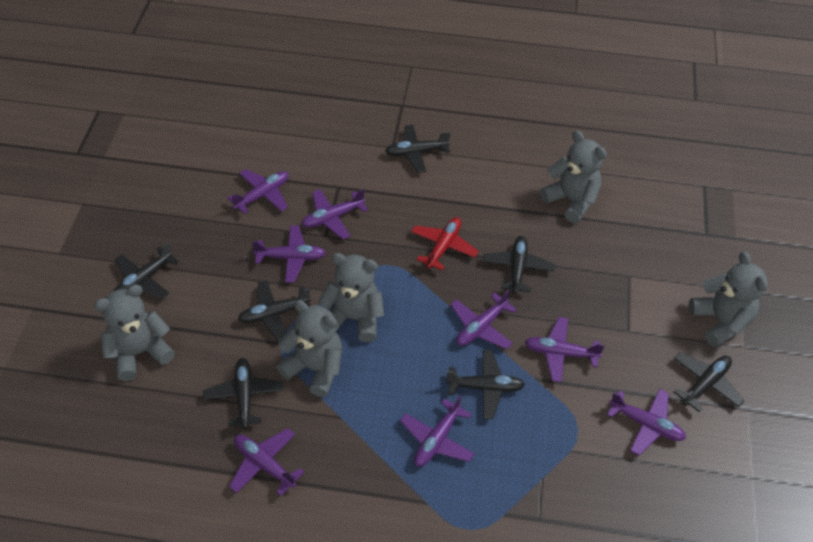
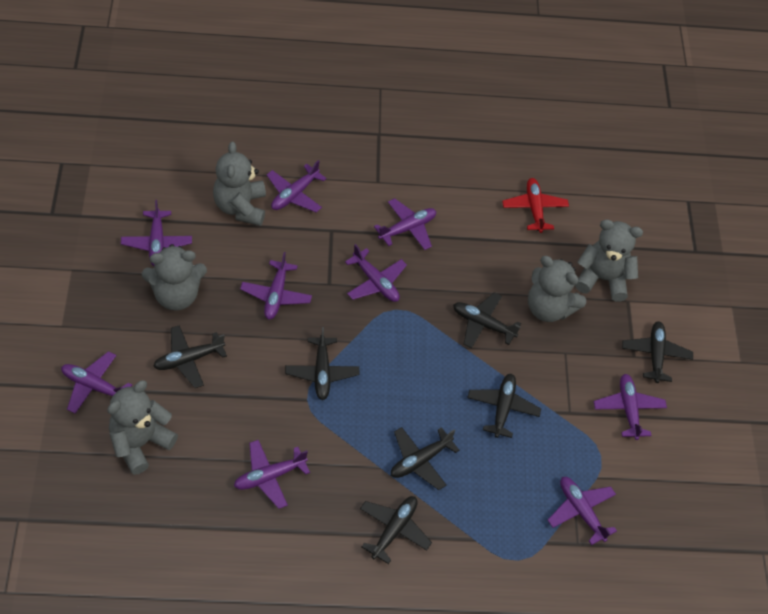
purple plane: 8 -> 9

